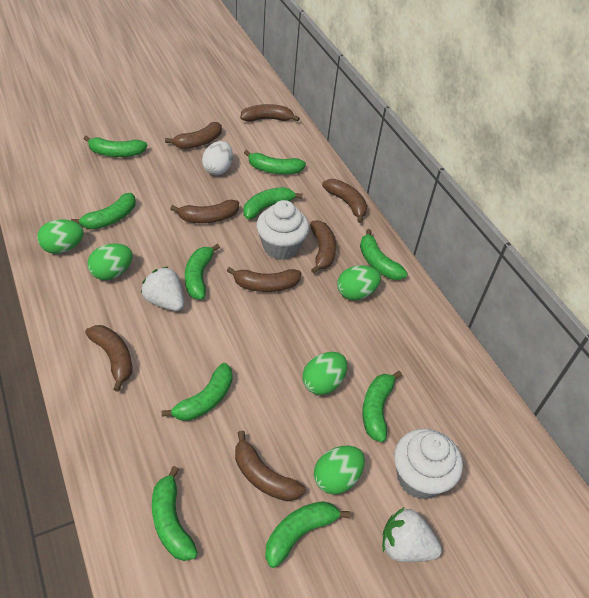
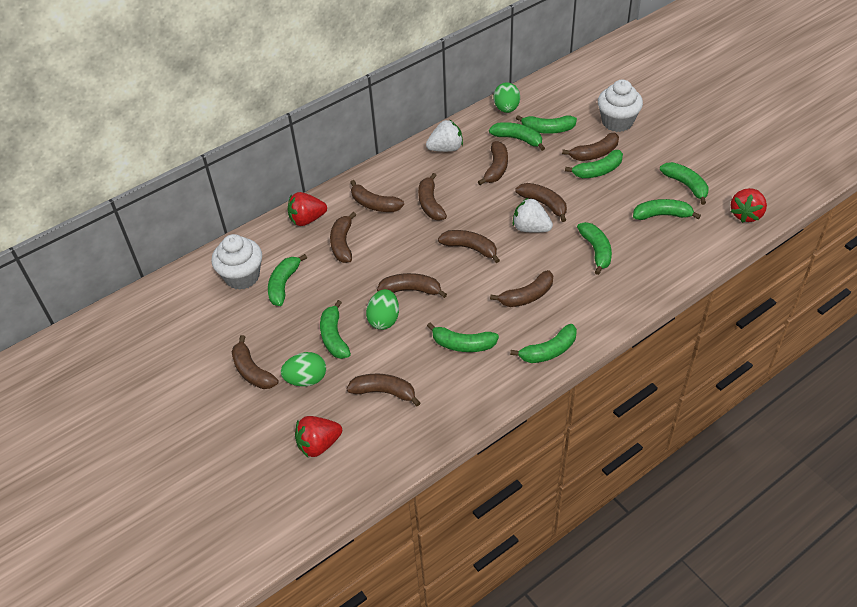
brown banana: 8 -> 11
green egg: 5 -> 3
red strawberry: 0 -> 3
white egg: 1 -> 0

